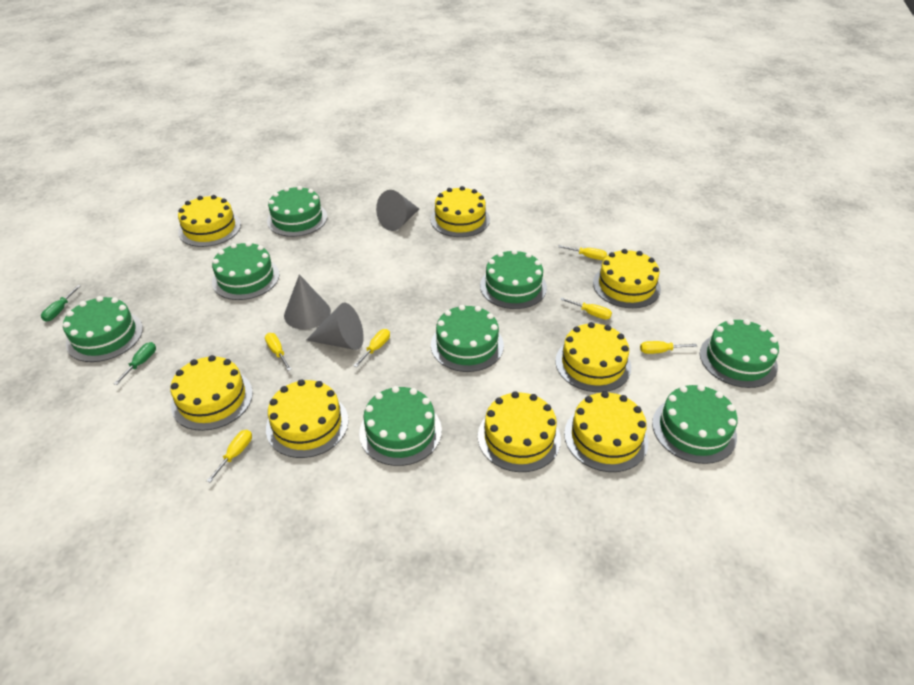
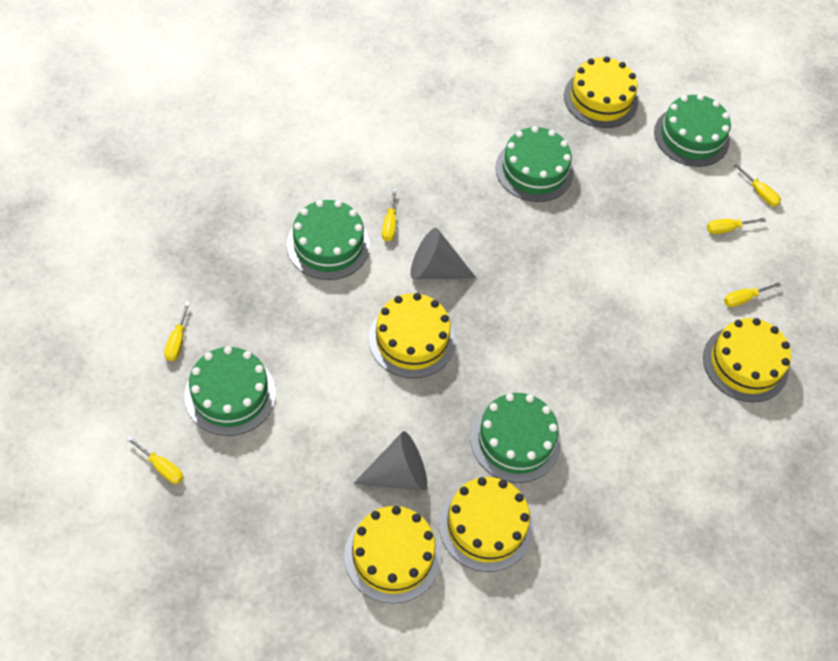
green cake: 8 -> 5
green screwdriver: 2 -> 0
grey cone: 3 -> 2
yellow cake: 8 -> 5

